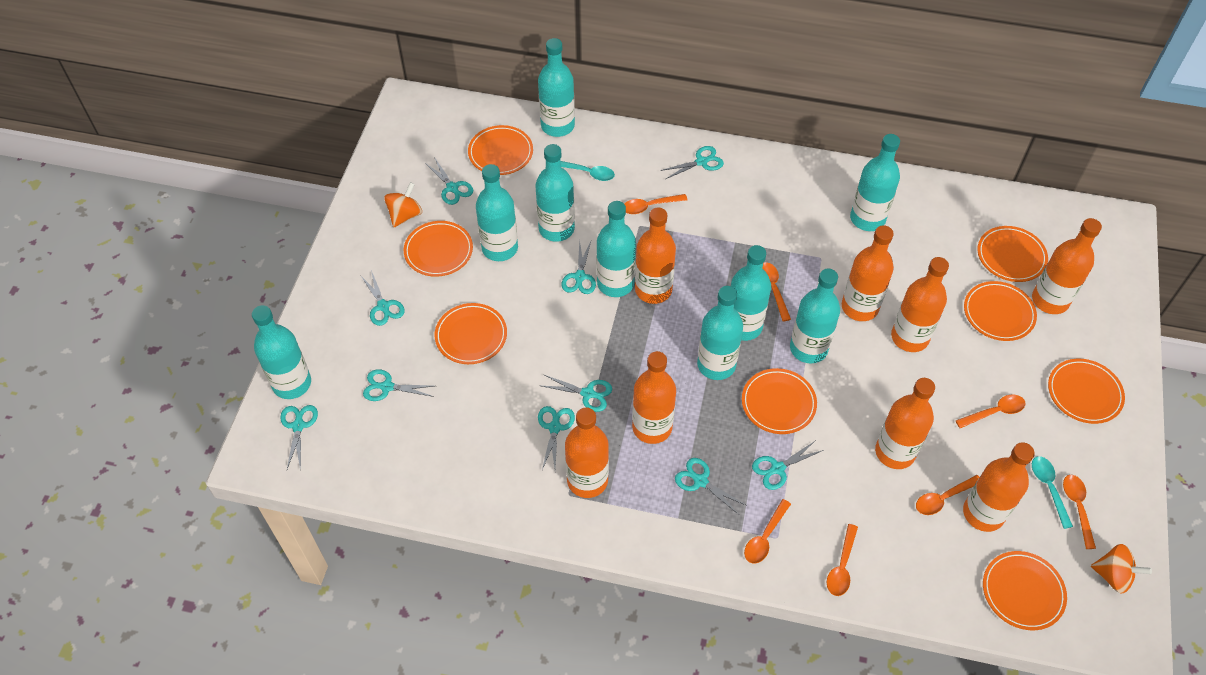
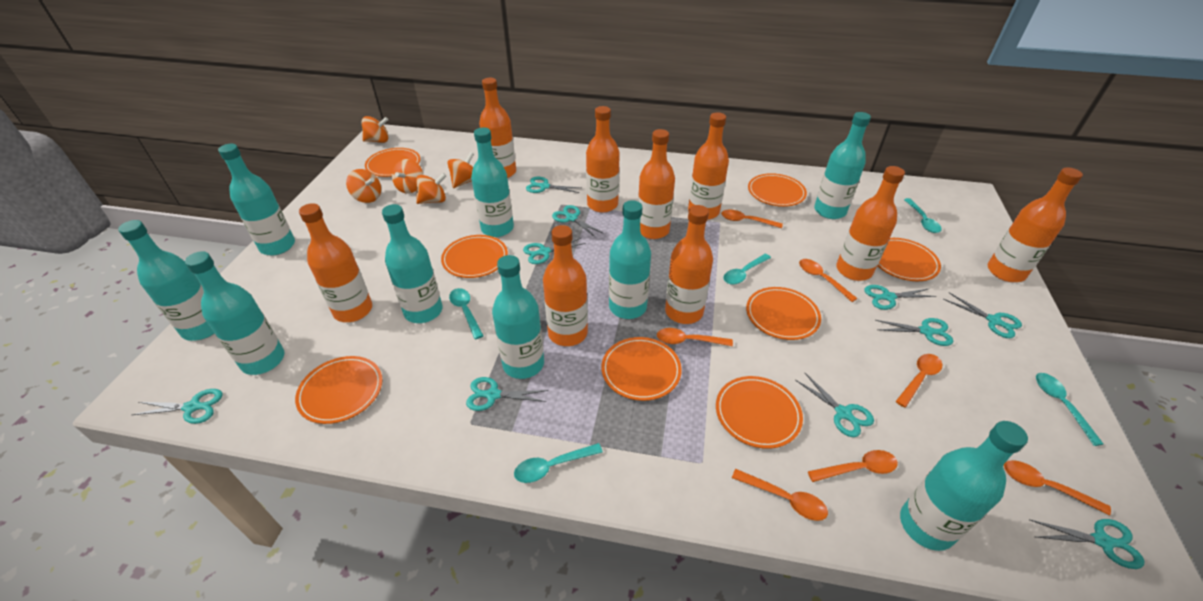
orange bottle: 8 -> 9
orange spinning top: 2 -> 5
turquoise spoon: 2 -> 5

